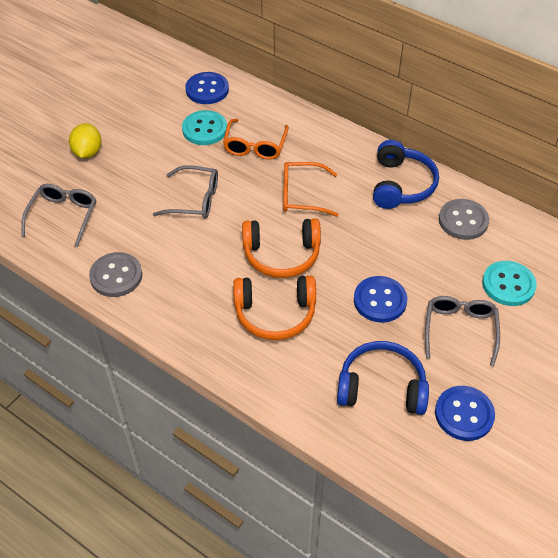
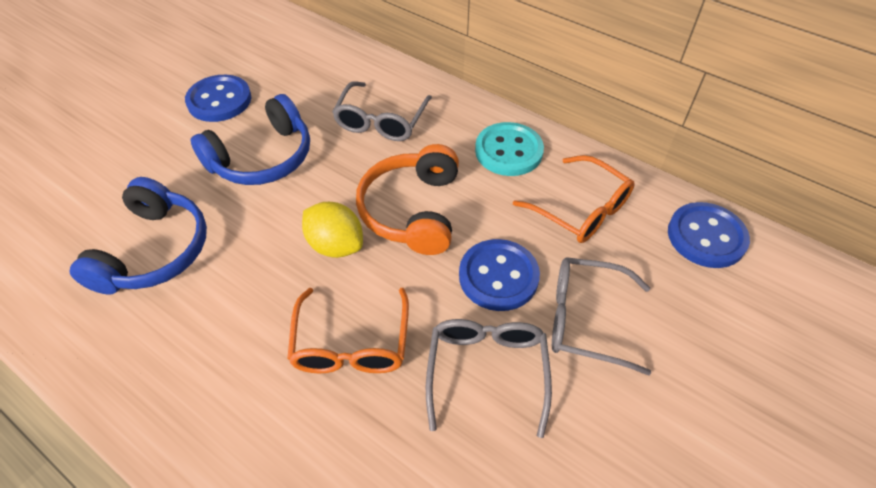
grey button: 2 -> 0
orange headphones: 2 -> 1
turquoise button: 2 -> 1

